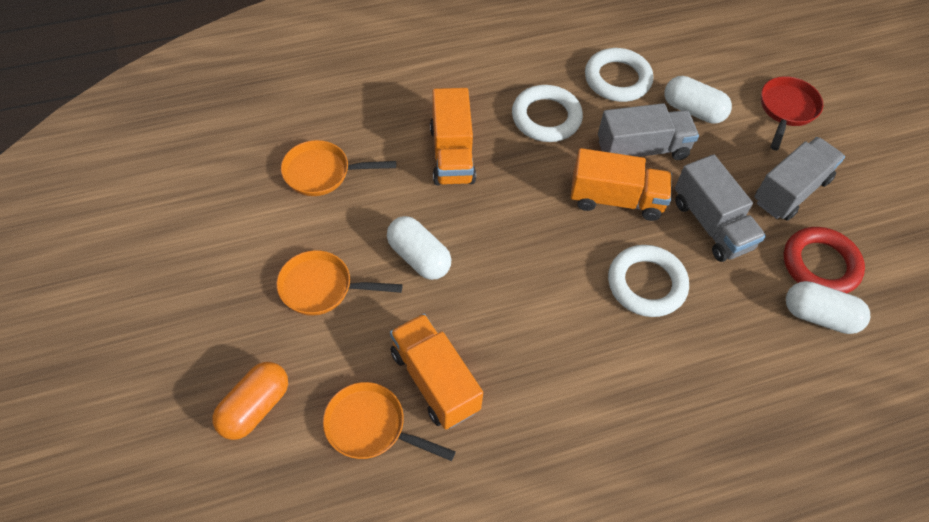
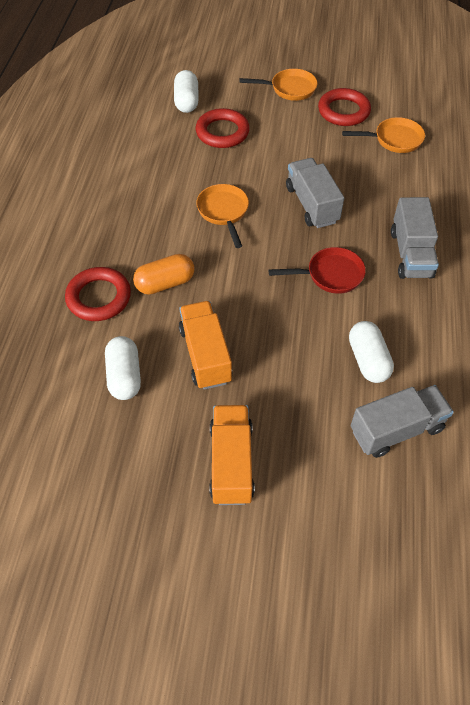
orange truck: 3 -> 2
red ring: 1 -> 3
white ring: 3 -> 0

